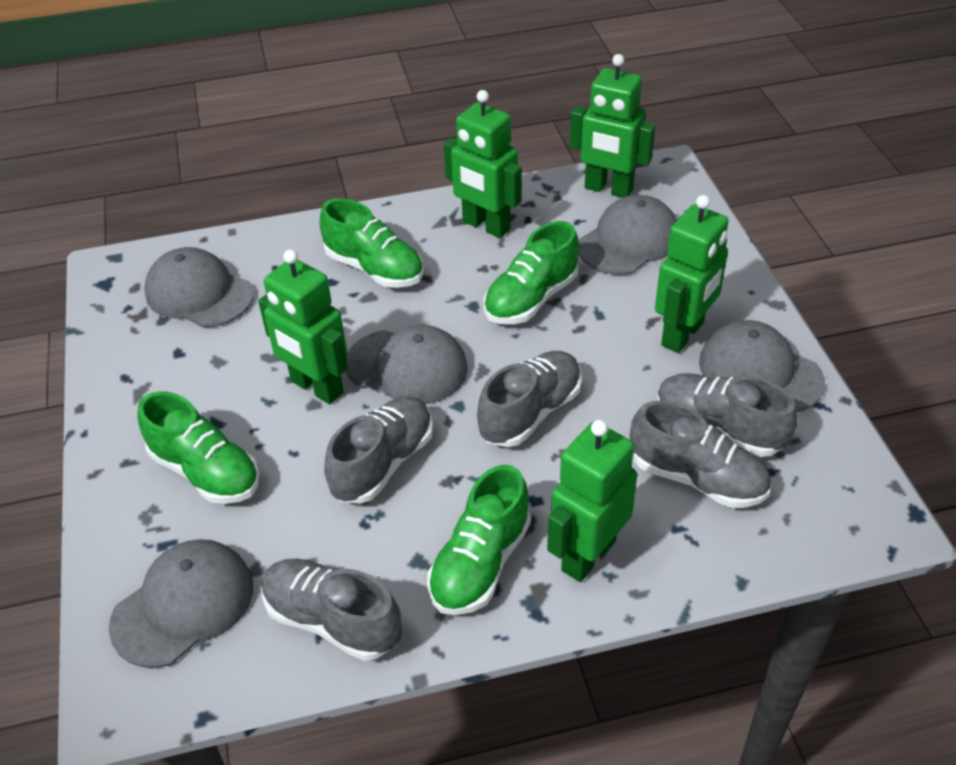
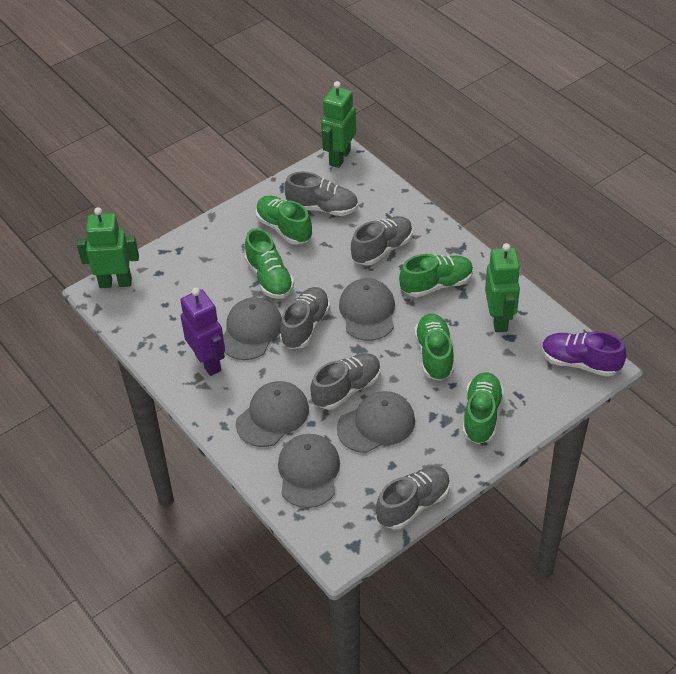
green robot: 5 -> 3
green shoe: 4 -> 5
purple robot: 0 -> 1
purple shoe: 0 -> 1

